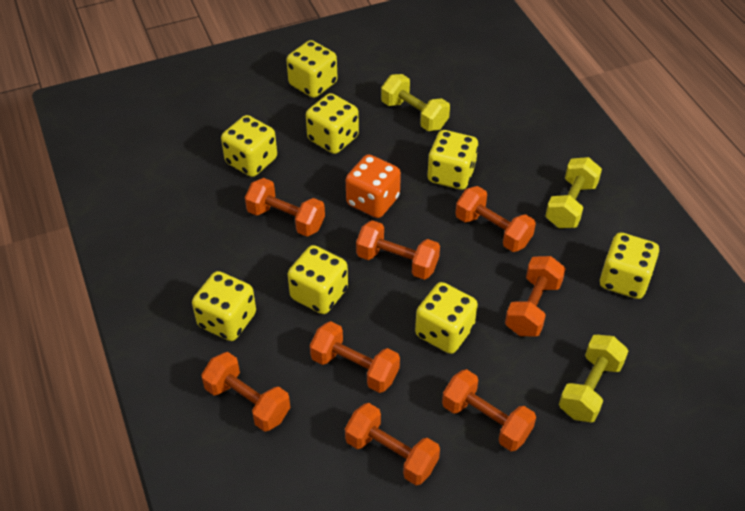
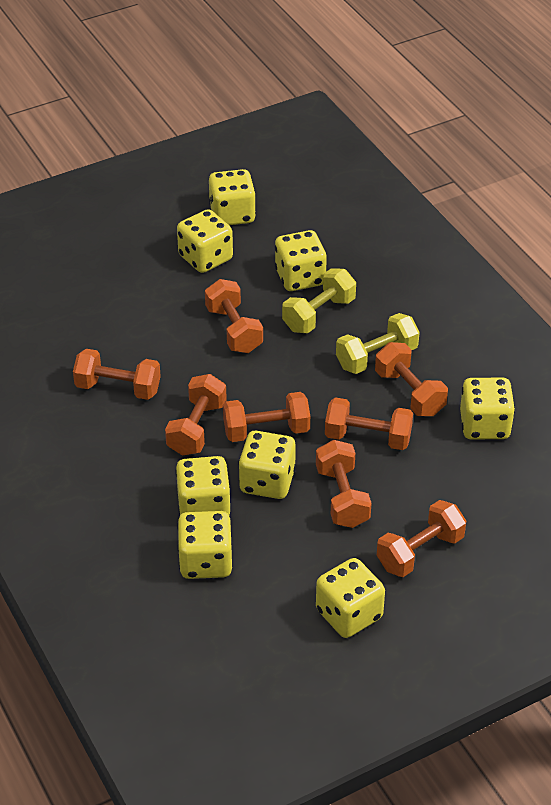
orange dice: 1 -> 0
yellow dumbbell: 3 -> 2

